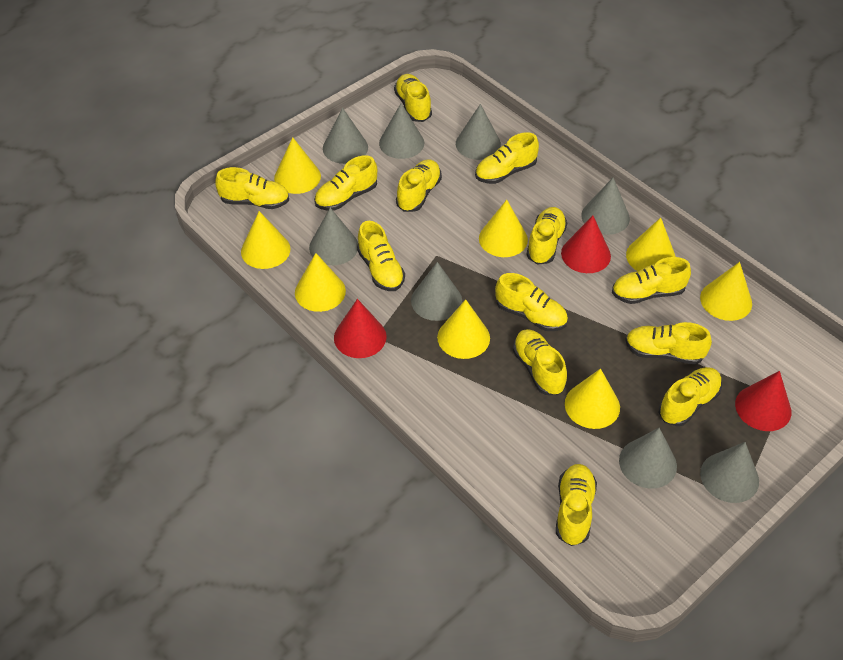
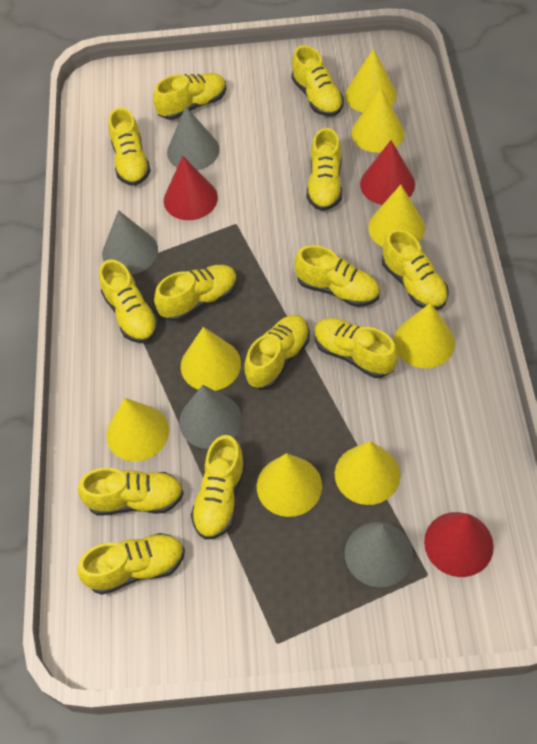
grey cone: 8 -> 4

